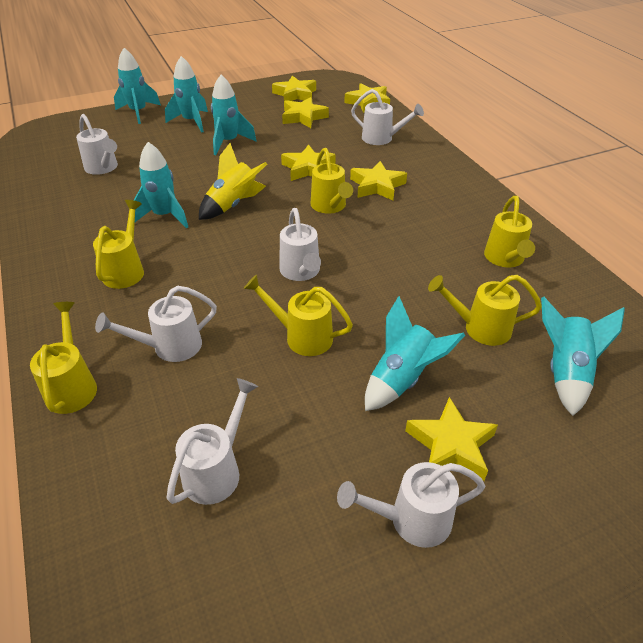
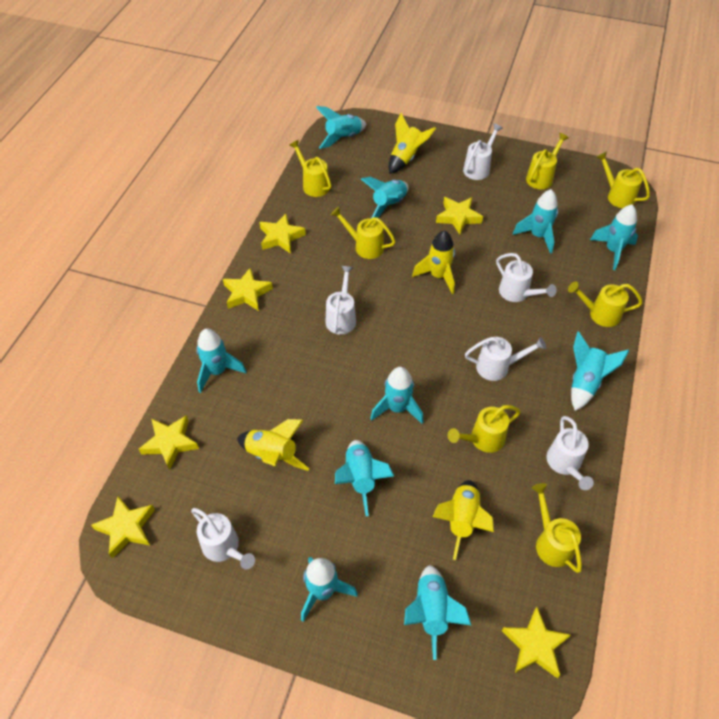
turquoise rocket: 6 -> 10
yellow rocket: 1 -> 4
yellow watering can: 6 -> 7

